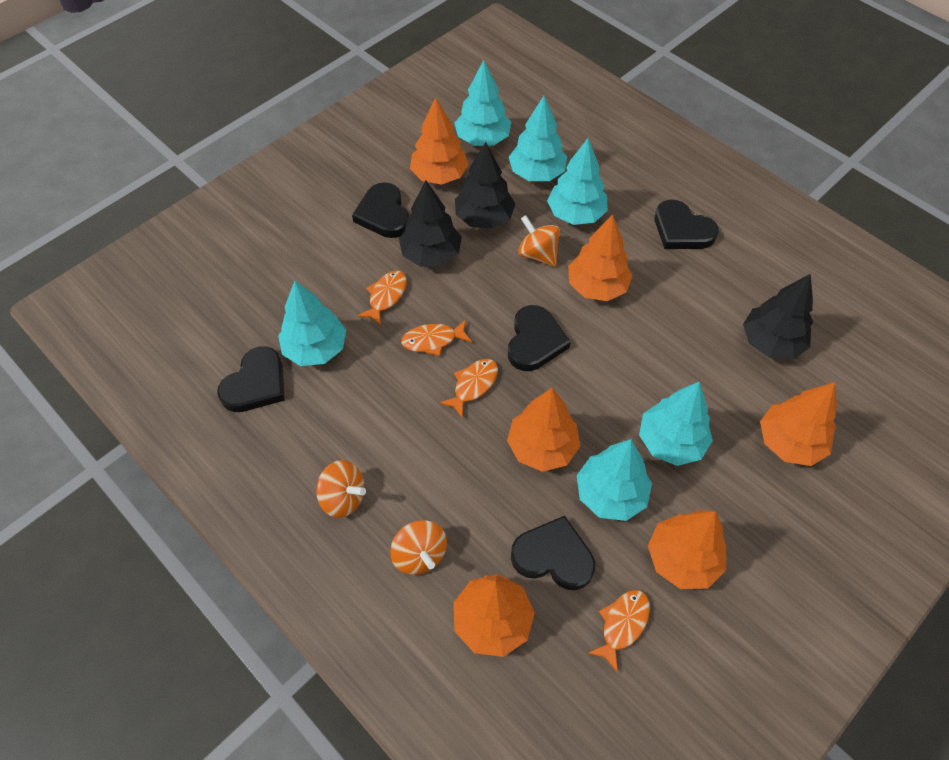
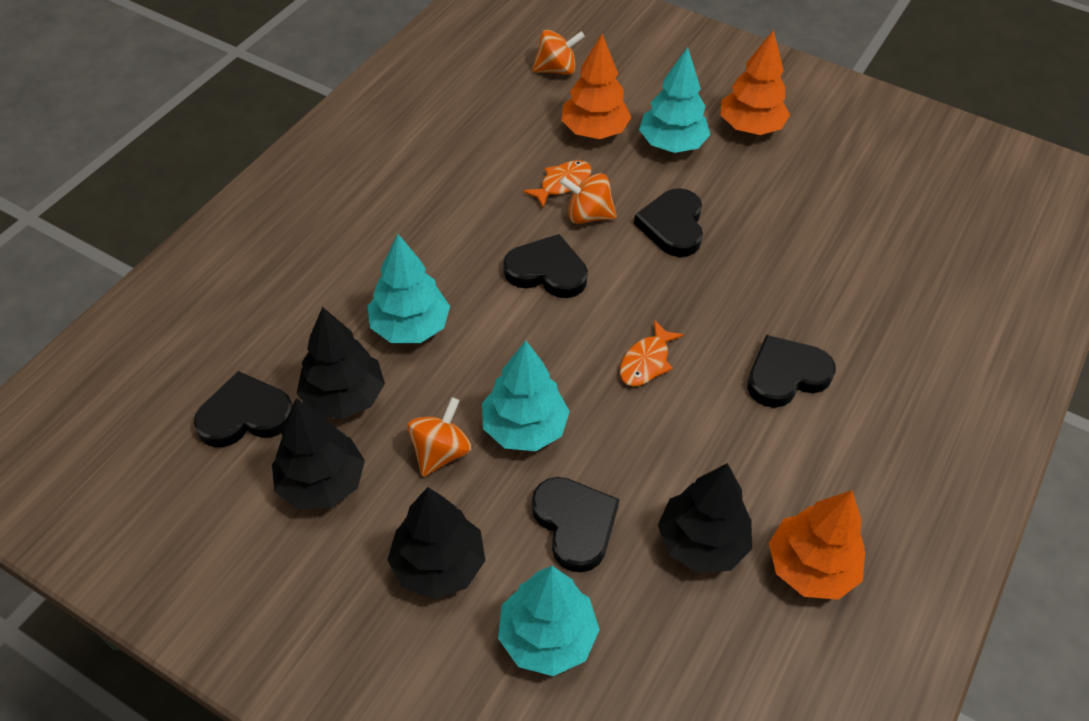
black tree: 3 -> 4
orange fish: 4 -> 2
orange tree: 6 -> 3
turquoise tree: 6 -> 4

